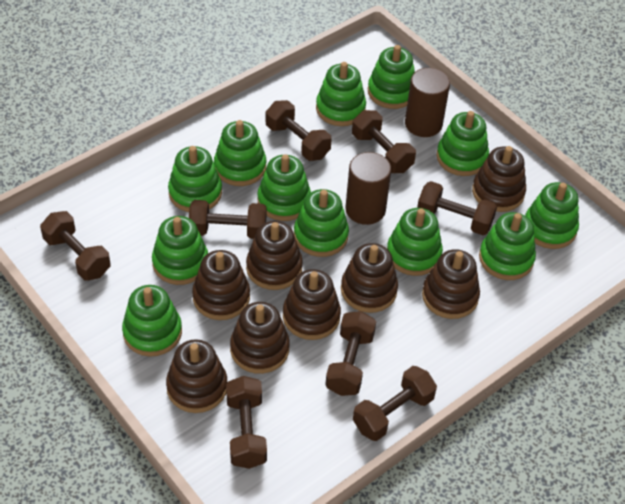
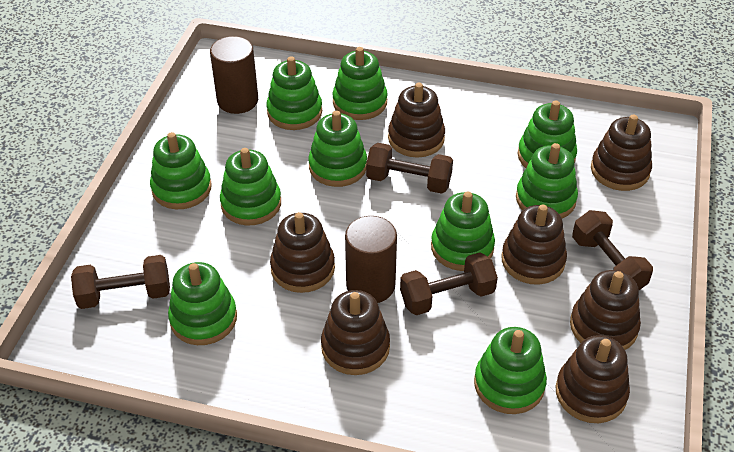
brown dumbbell: 8 -> 4
brown stacking toy: 8 -> 7
green stacking toy: 12 -> 10

